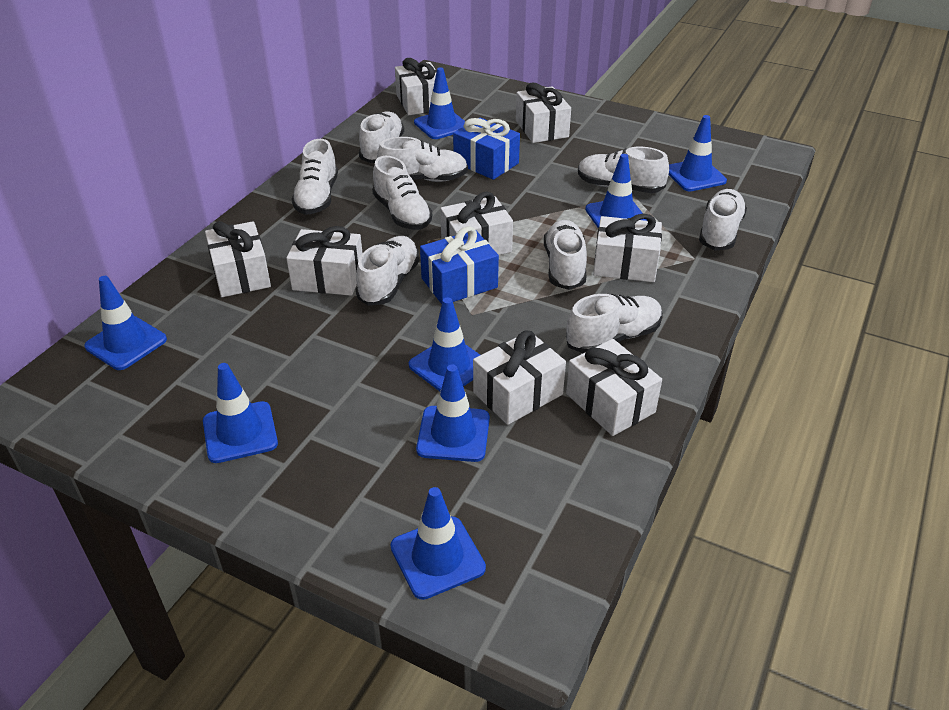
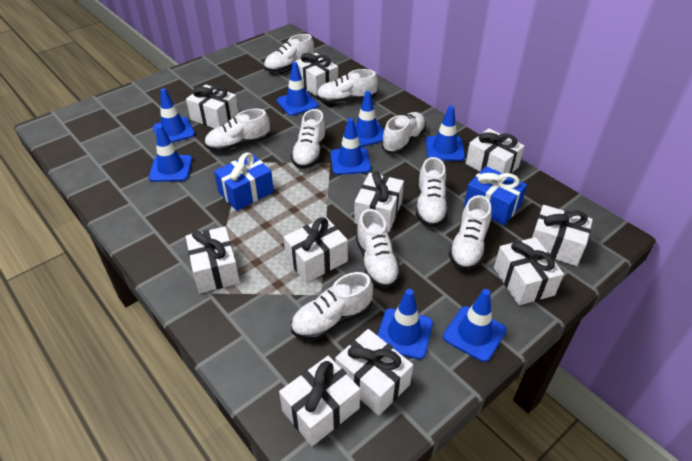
white gift: 8 -> 10

